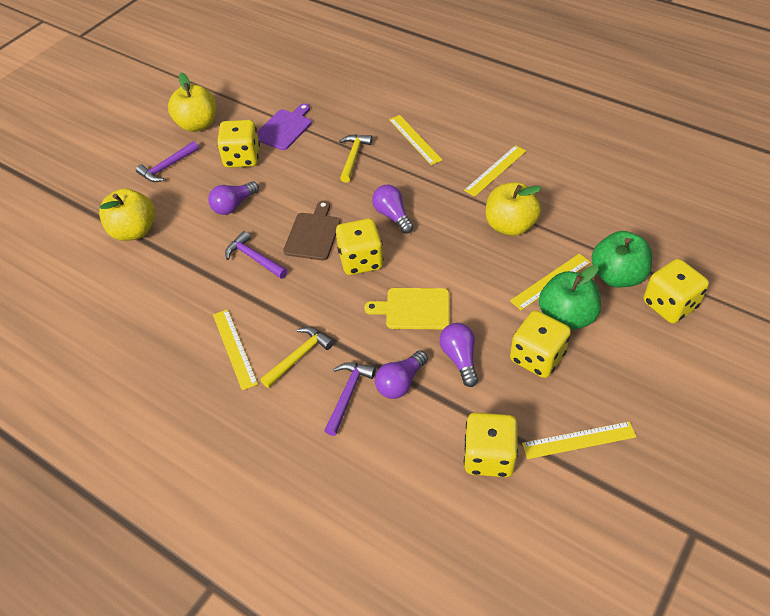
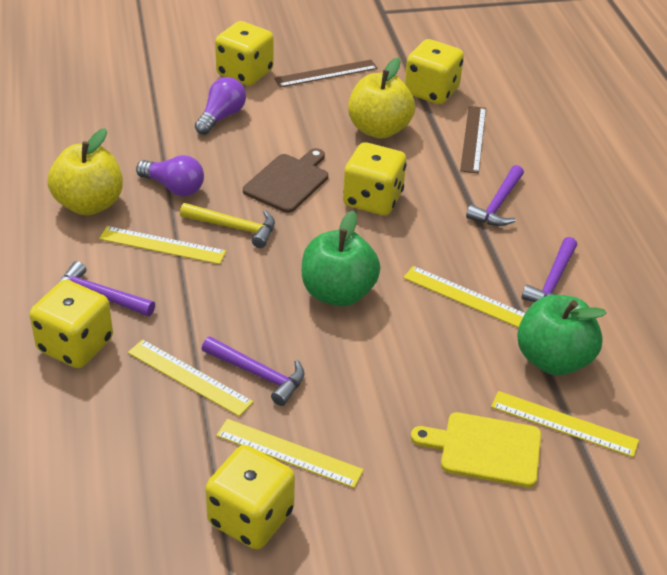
brown ruler: 0 -> 2
purple cutting board: 1 -> 0
purple hammer: 3 -> 4
purple light bulb: 4 -> 2
yellow apple: 3 -> 2
yellow hammer: 2 -> 1

